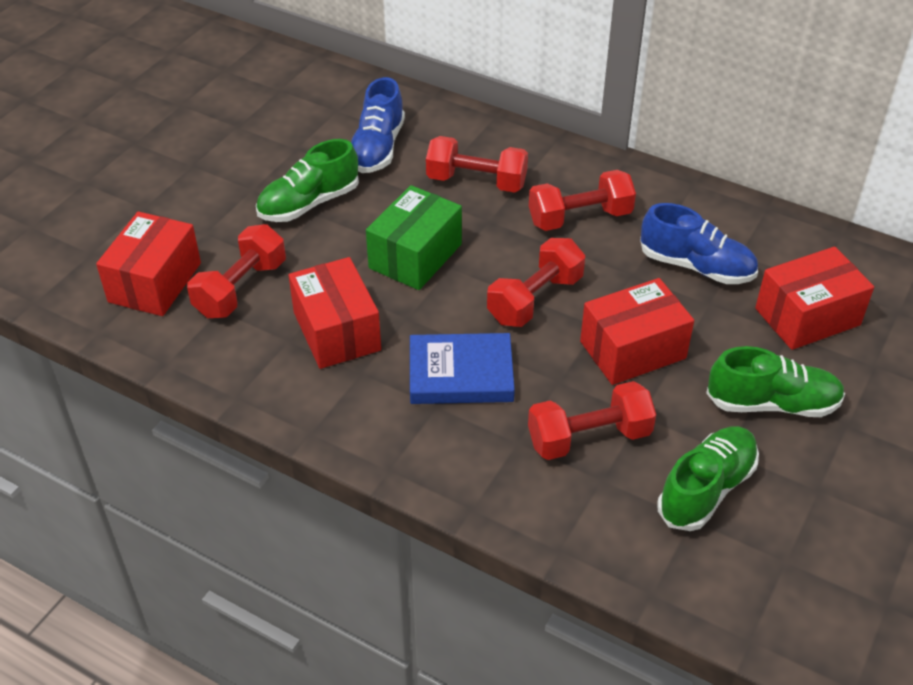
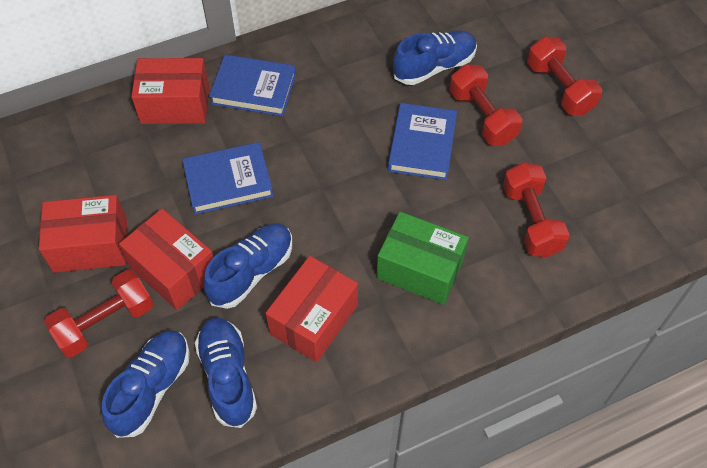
blue book: 1 -> 3
blue shoe: 2 -> 4
green shoe: 3 -> 0
red dumbbell: 5 -> 4

